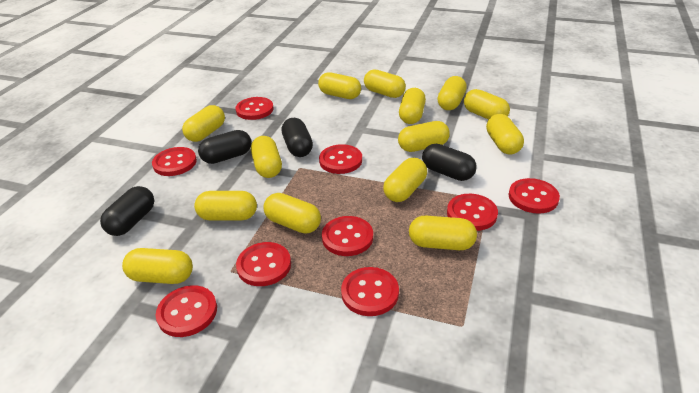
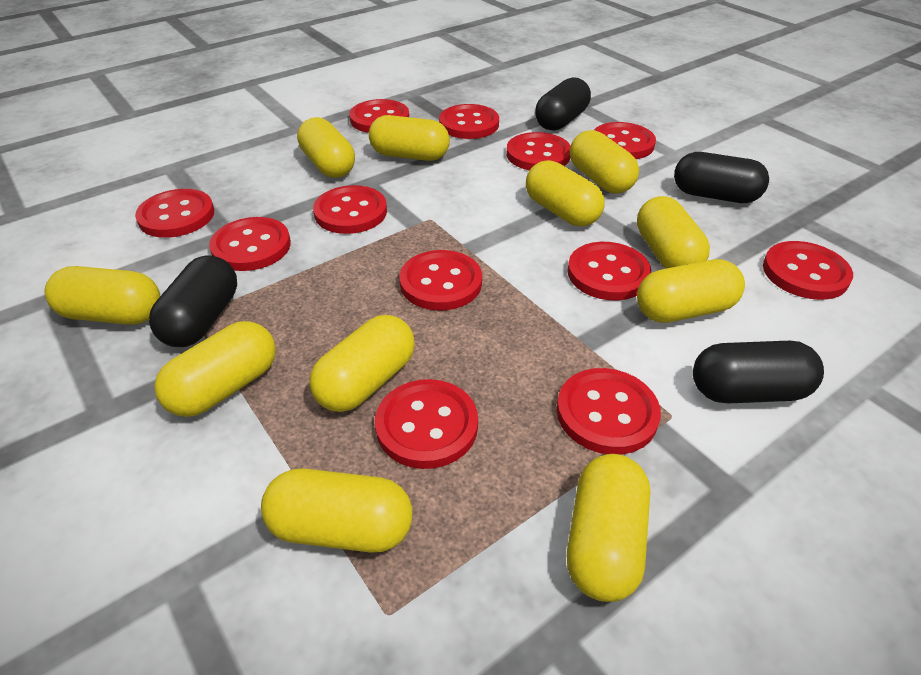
red button: 9 -> 12
yellow capsule: 14 -> 11

